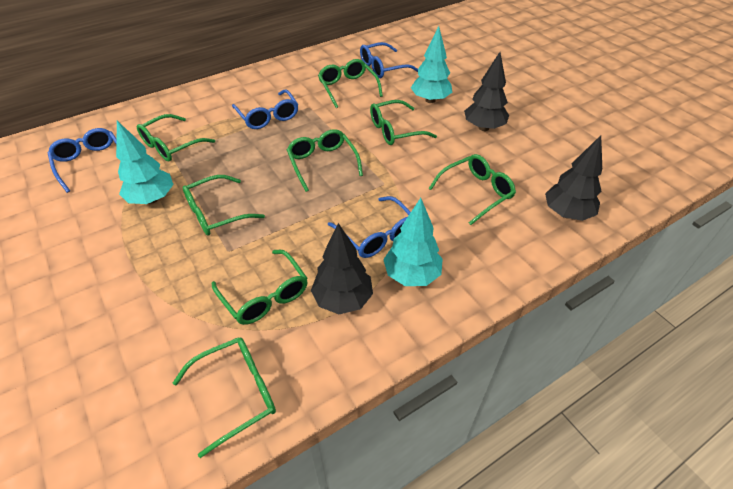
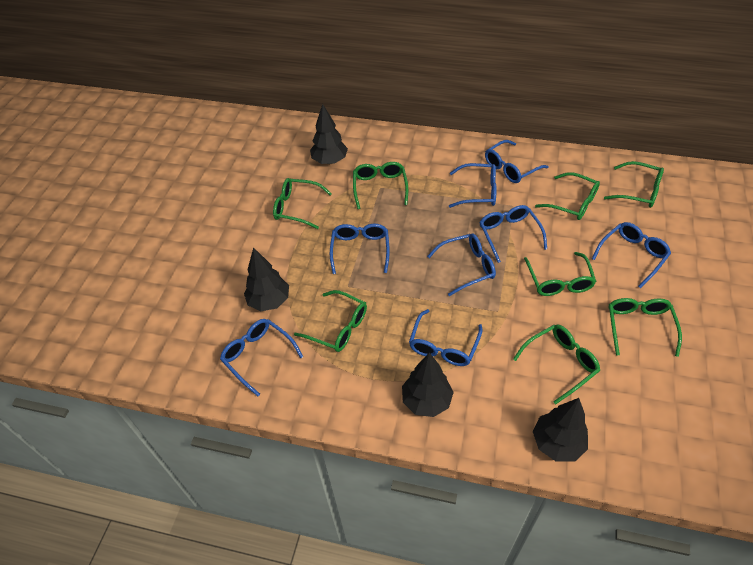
black tree: 3 -> 4
blue glasses: 4 -> 8
turquoise tree: 3 -> 0

